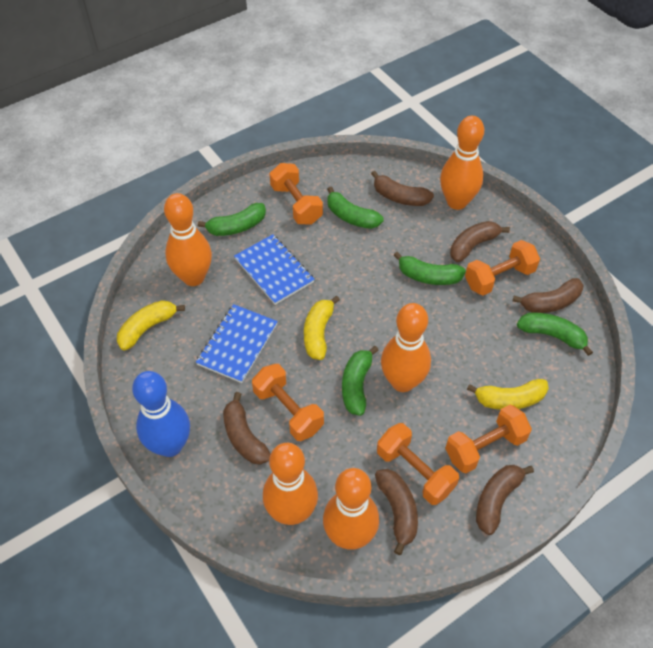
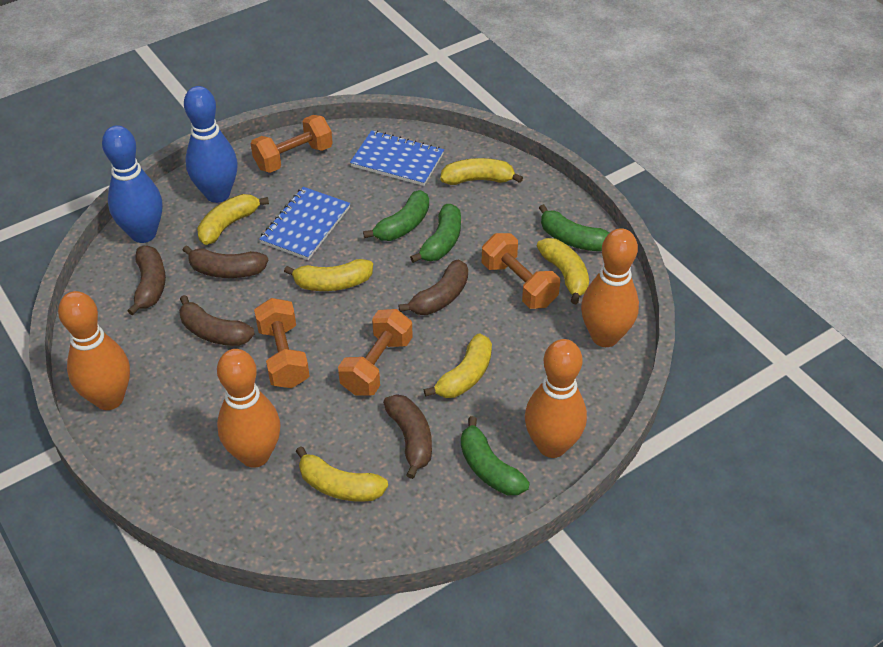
blue bowling pin: 1 -> 2
brown banana: 6 -> 5
green banana: 5 -> 4
orange bowling pin: 5 -> 4
orange dumbbell: 5 -> 4
yellow banana: 3 -> 6

